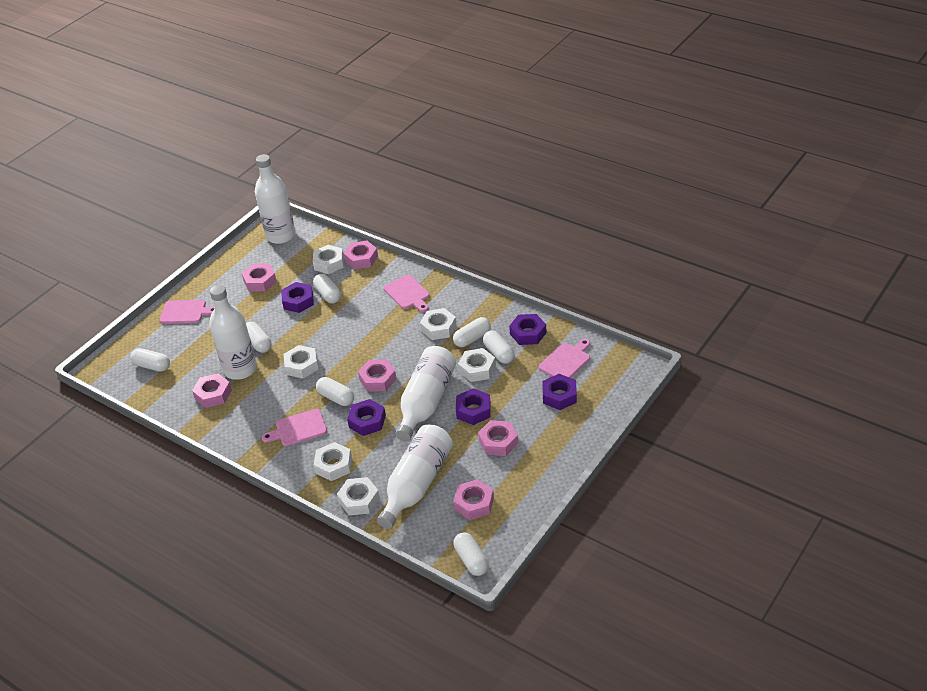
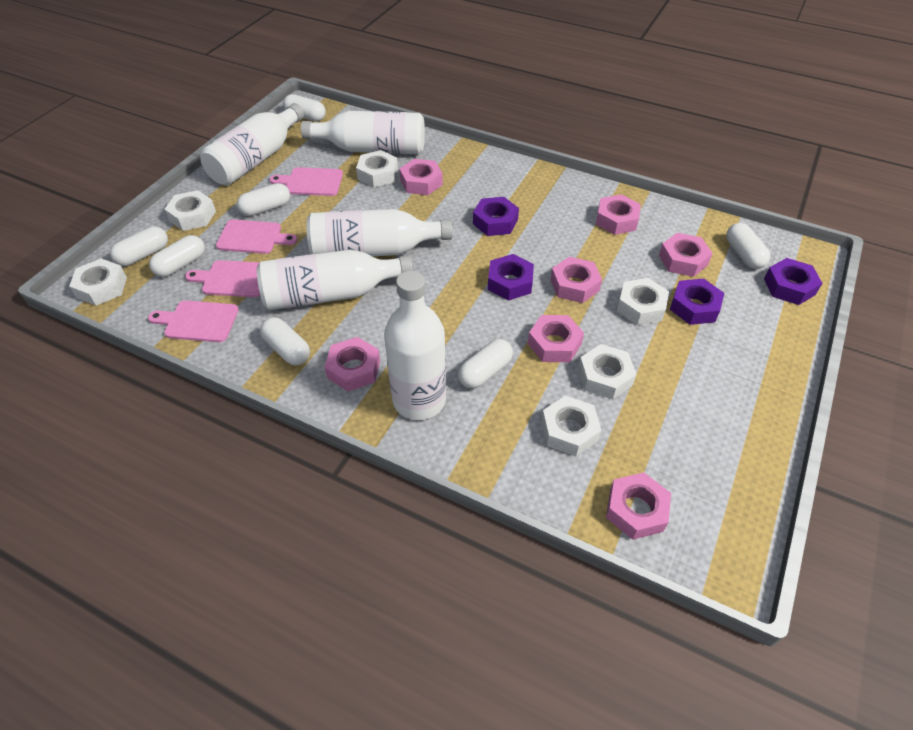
pink nut: 6 -> 7
purple nut: 5 -> 4
white bottle: 4 -> 5

